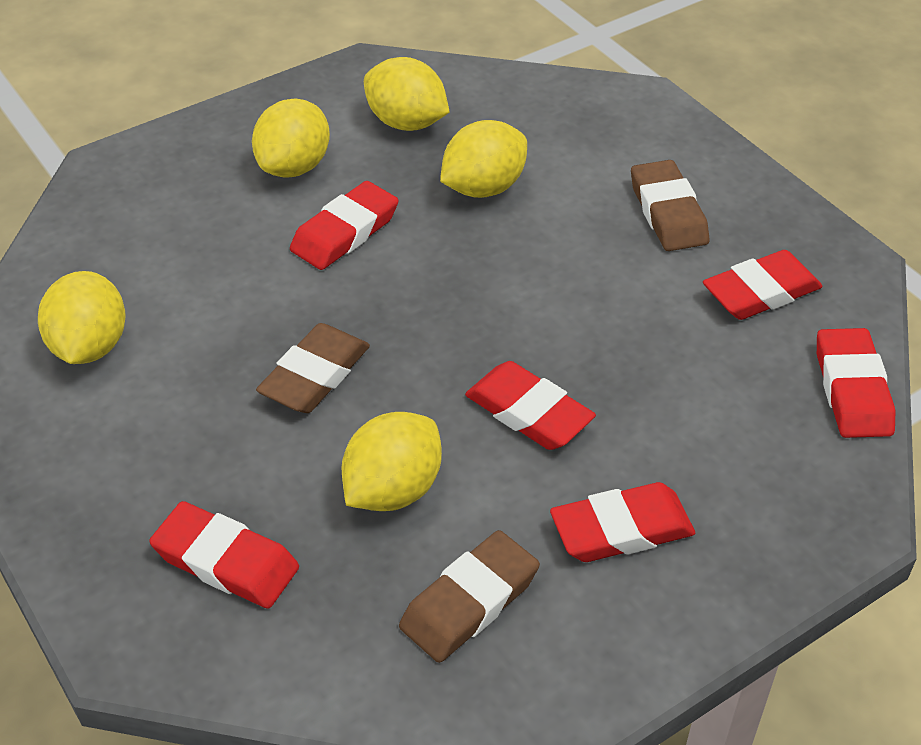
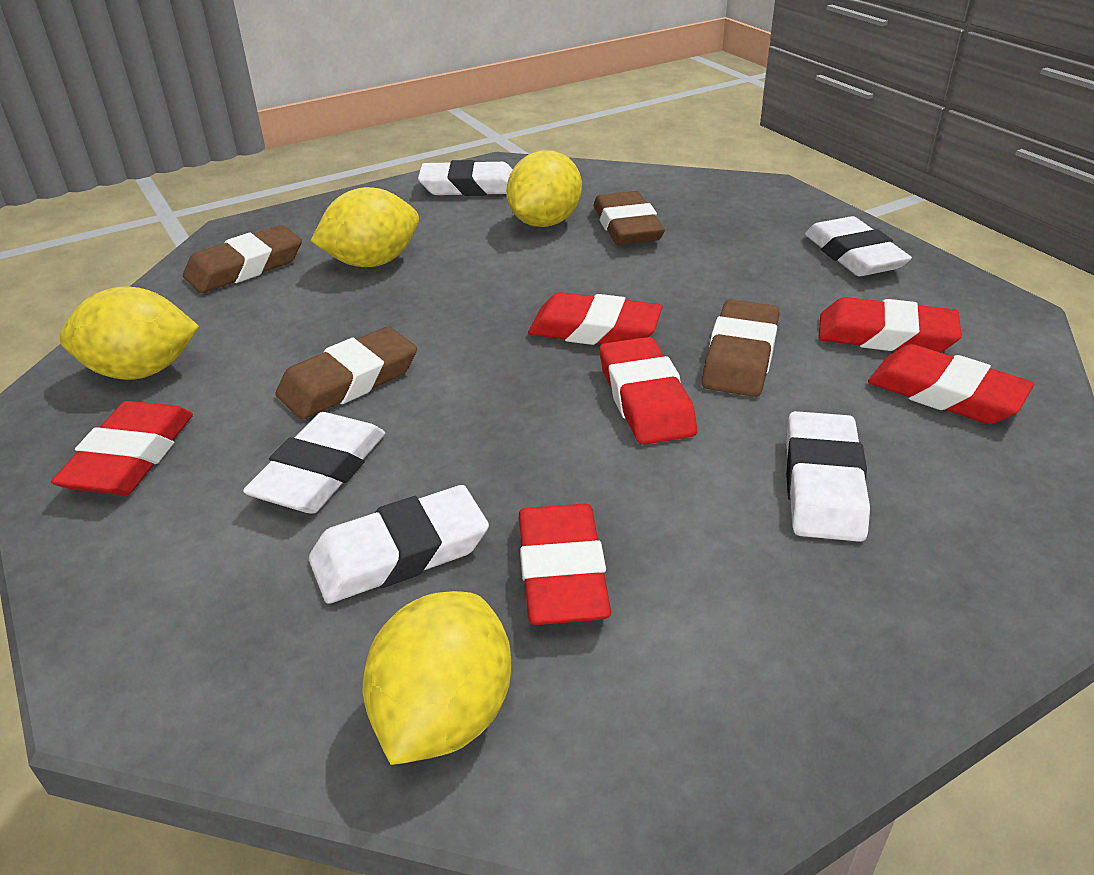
brown eraser: 3 -> 4
white eraser: 0 -> 5
yellow lemon: 5 -> 4

